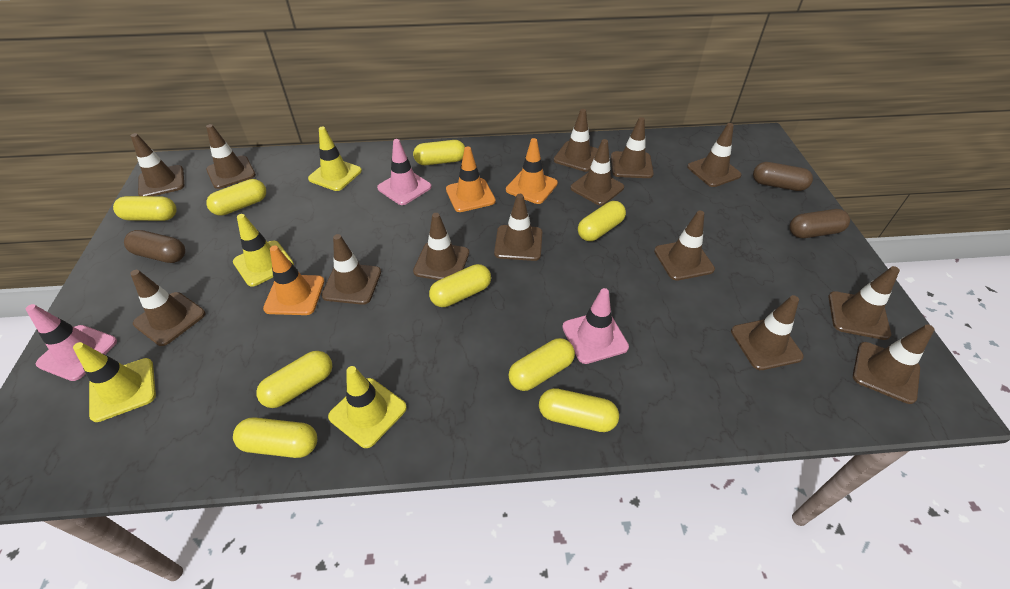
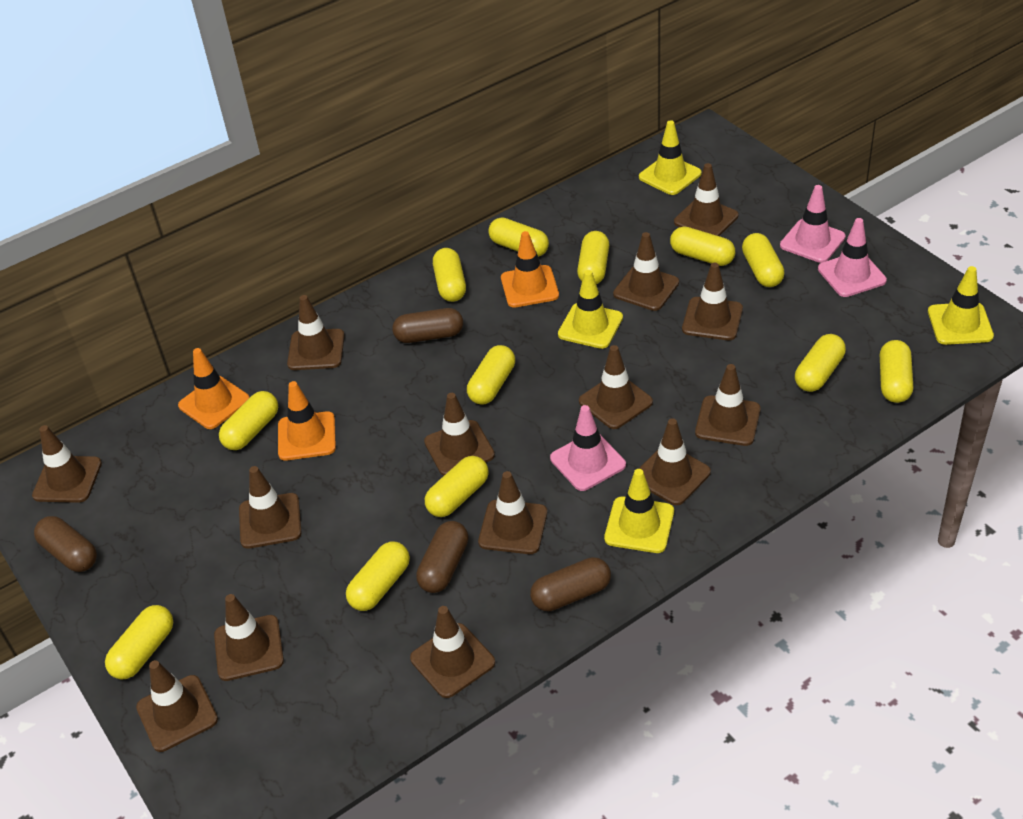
brown capsule: 3 -> 4
yellow capsule: 9 -> 12

